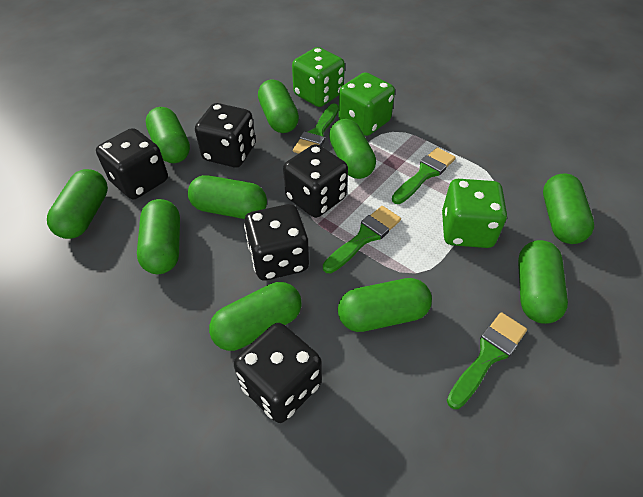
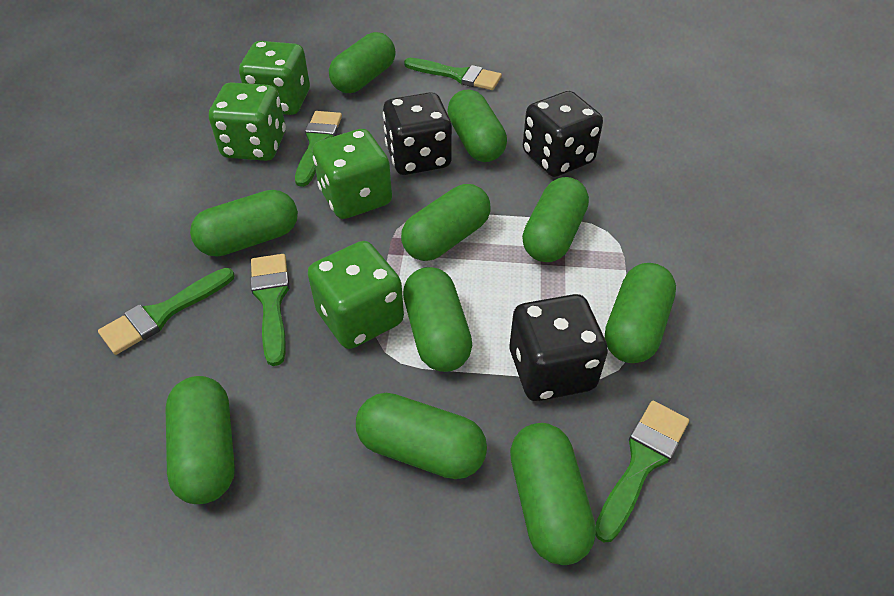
black dice: 5 -> 3
green brush: 4 -> 5
green dice: 3 -> 4

